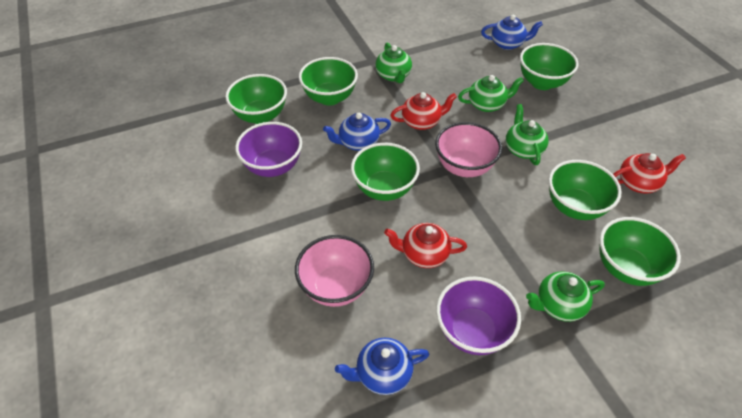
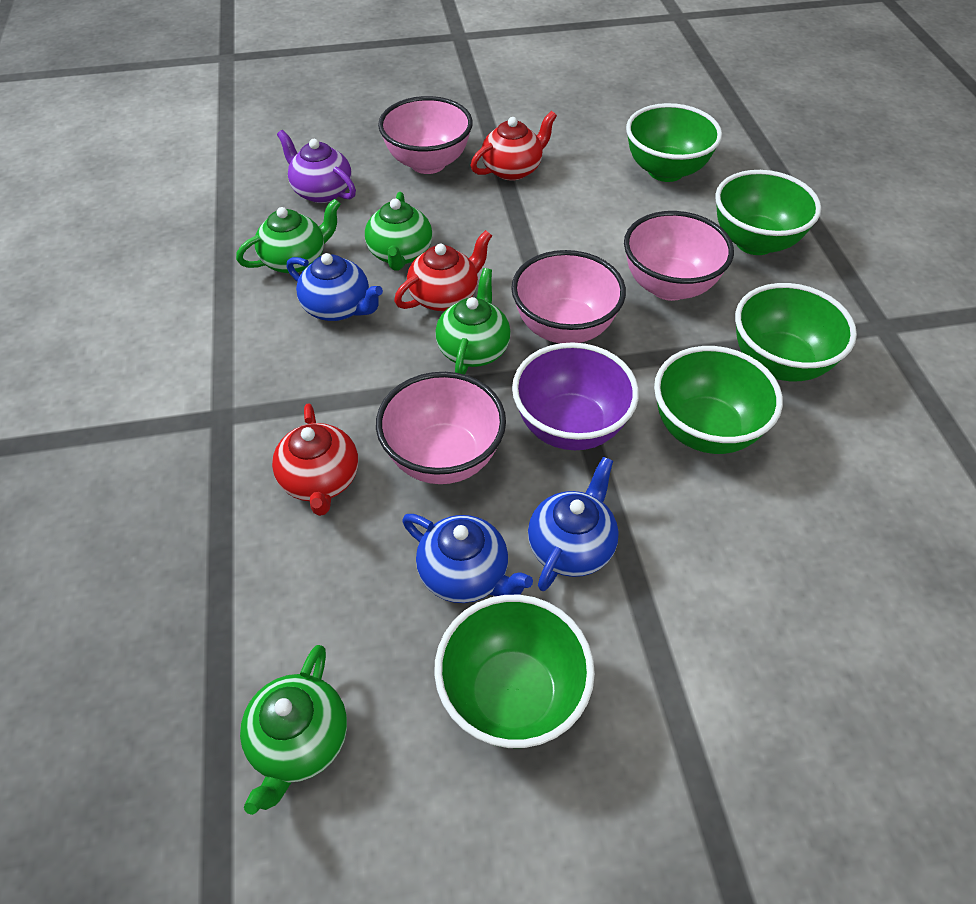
green bowl: 6 -> 5
pink bowl: 2 -> 4
purple bowl: 2 -> 1
purple teapot: 0 -> 1

